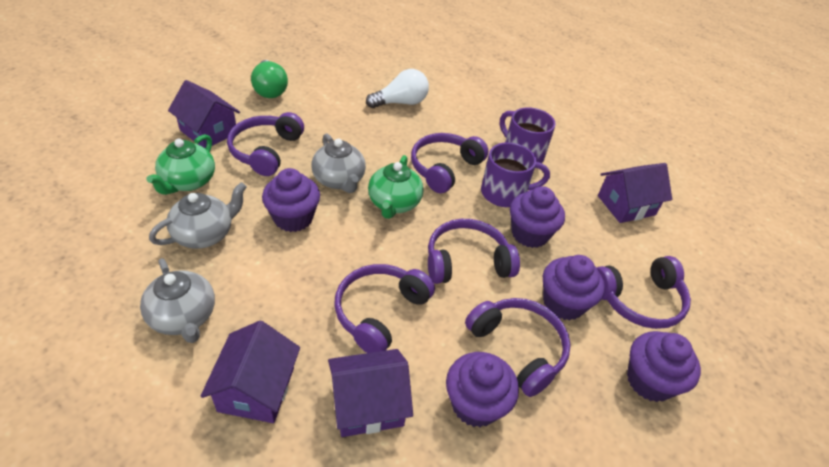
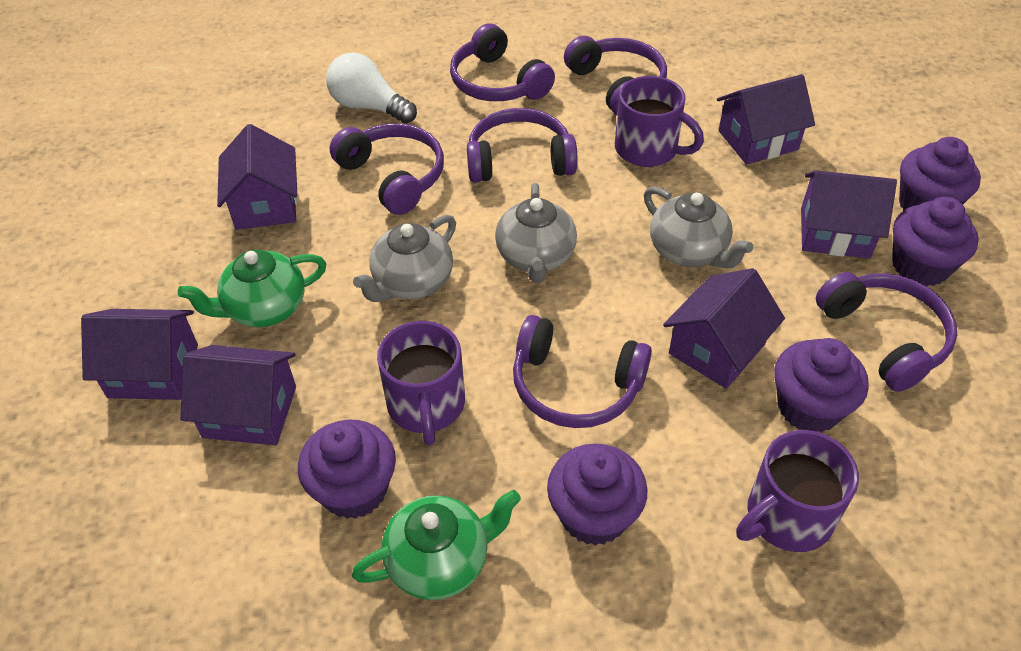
green light bulb: 1 -> 0
purple house: 4 -> 6
purple mug: 2 -> 3

